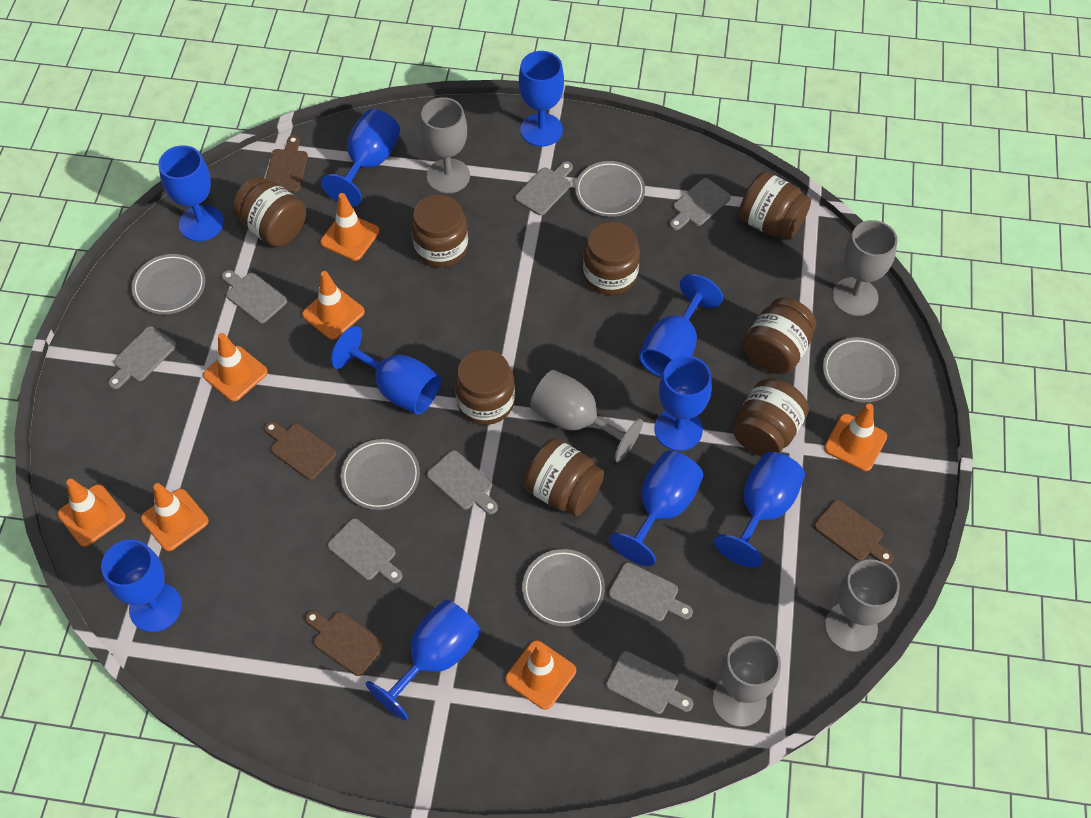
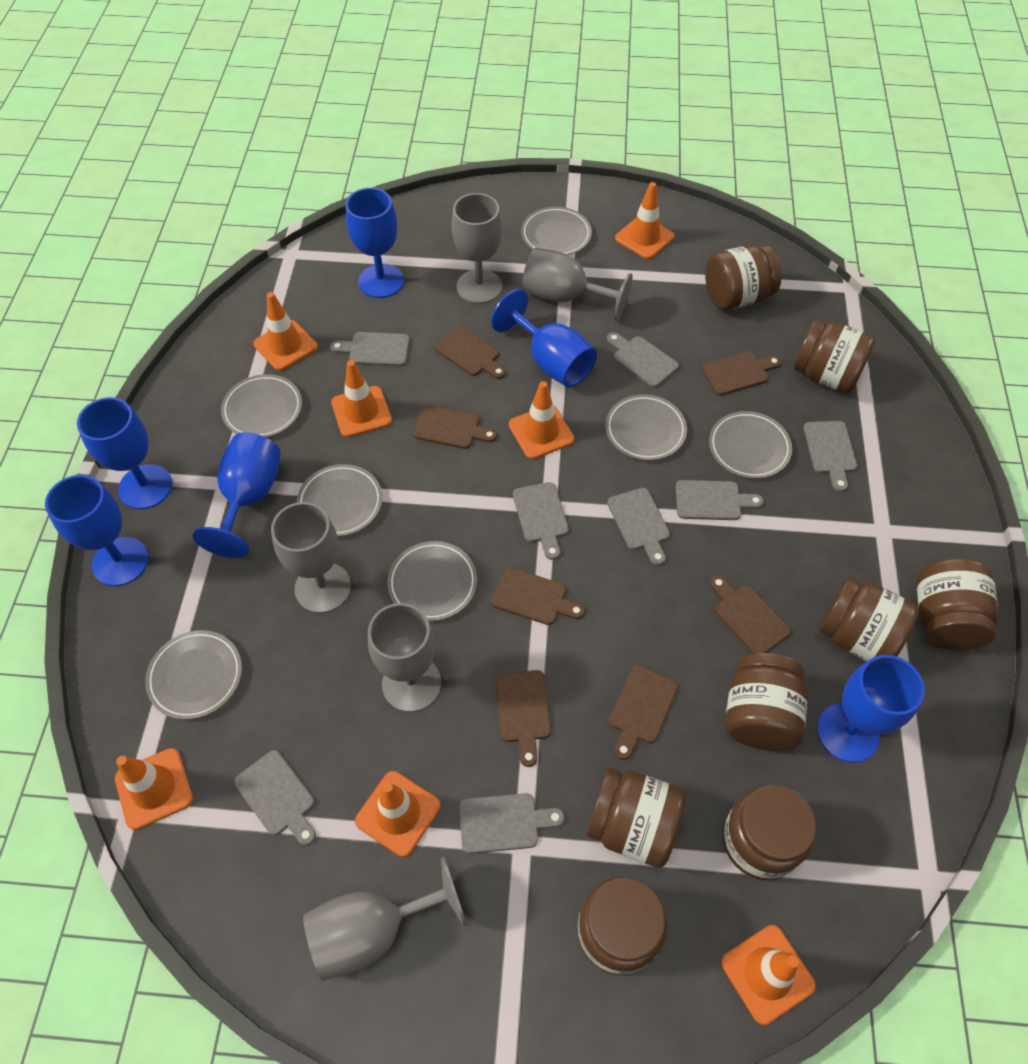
blue goblet: 10 -> 6
brown cutting board: 4 -> 7
grey plate: 5 -> 7

